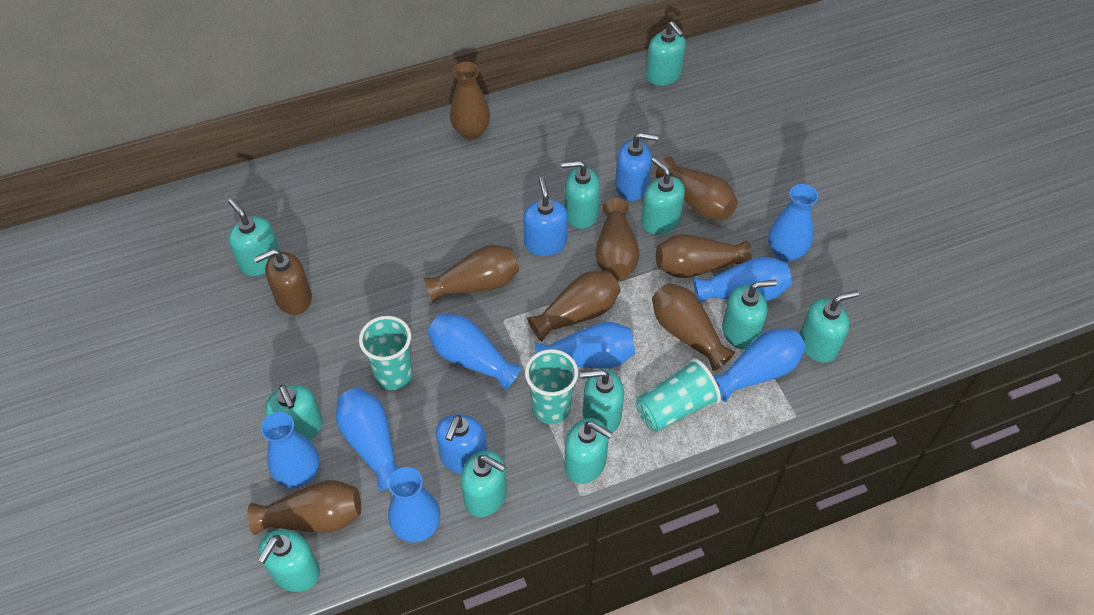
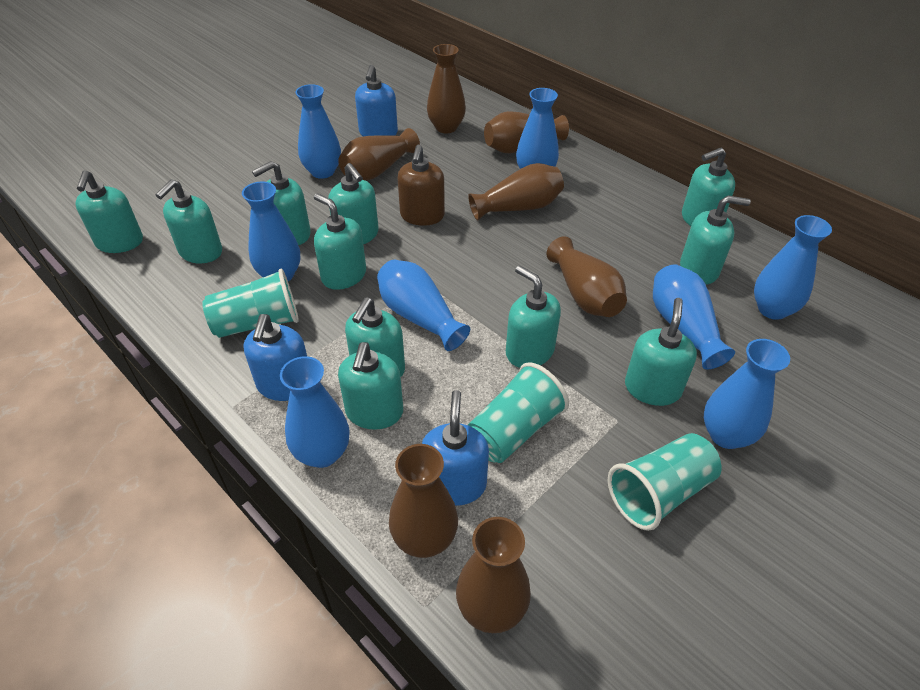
brown vase: 8 -> 7

